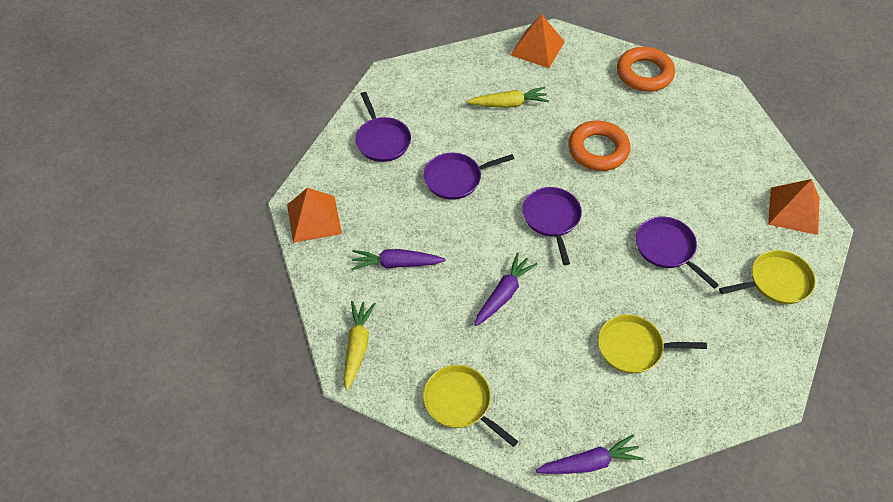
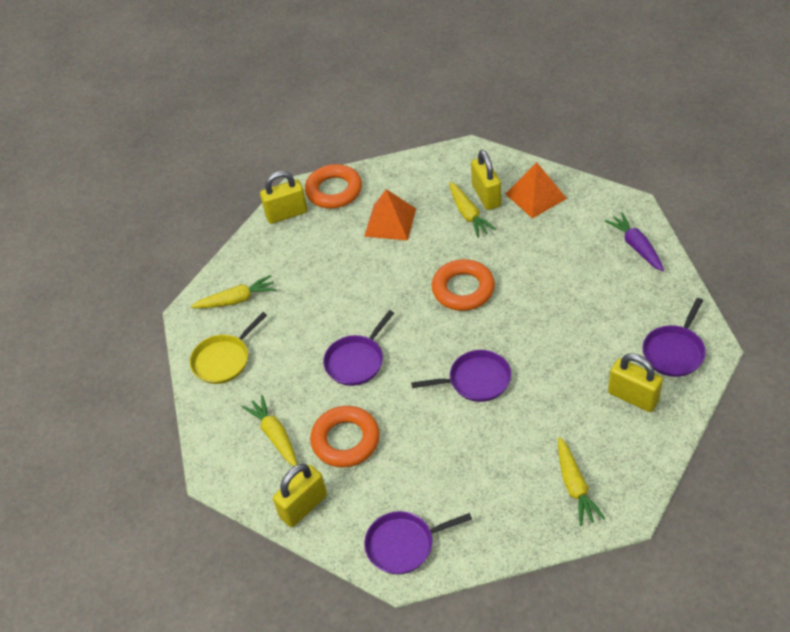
orange pyramid: 3 -> 2
orange ring: 2 -> 3
purple carrot: 3 -> 1
yellow carrot: 2 -> 4
yellow padlock: 0 -> 4
yellow pan: 3 -> 1

